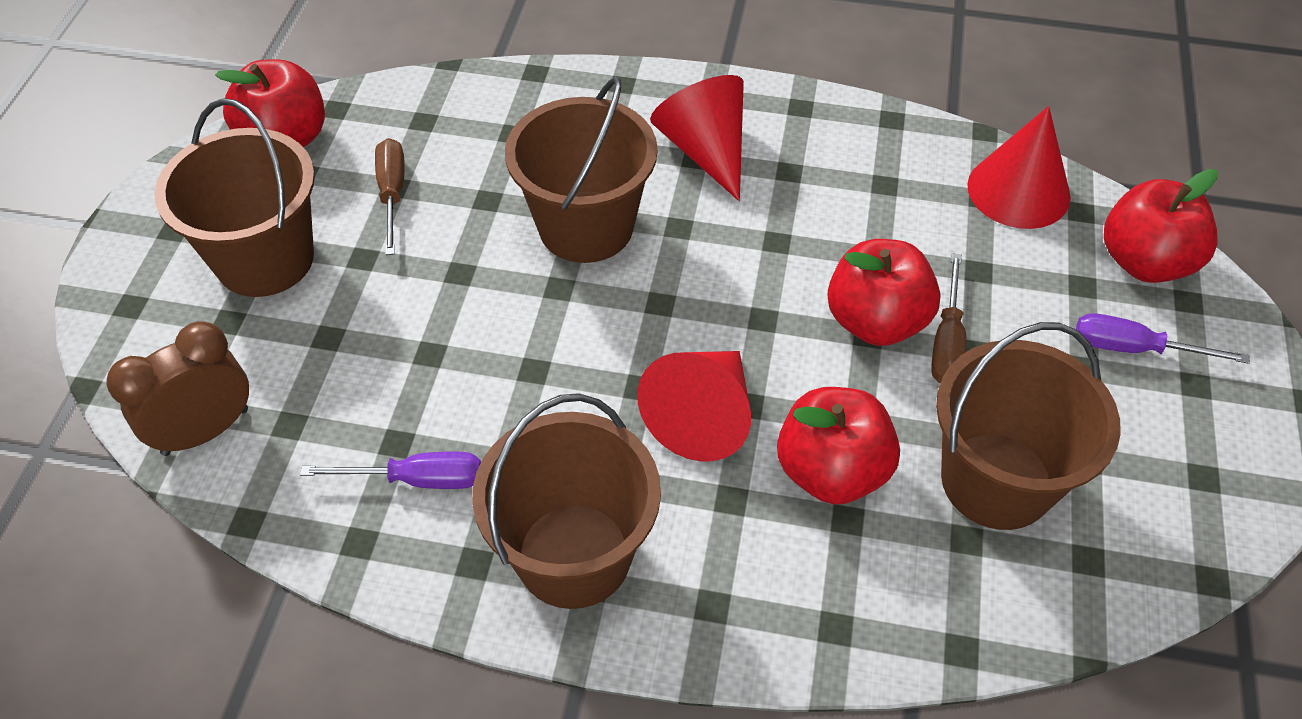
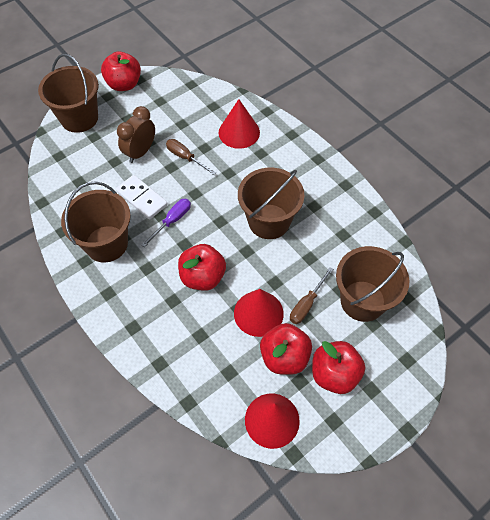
purple screwdriver: 2 -> 1
white domino: 0 -> 1

